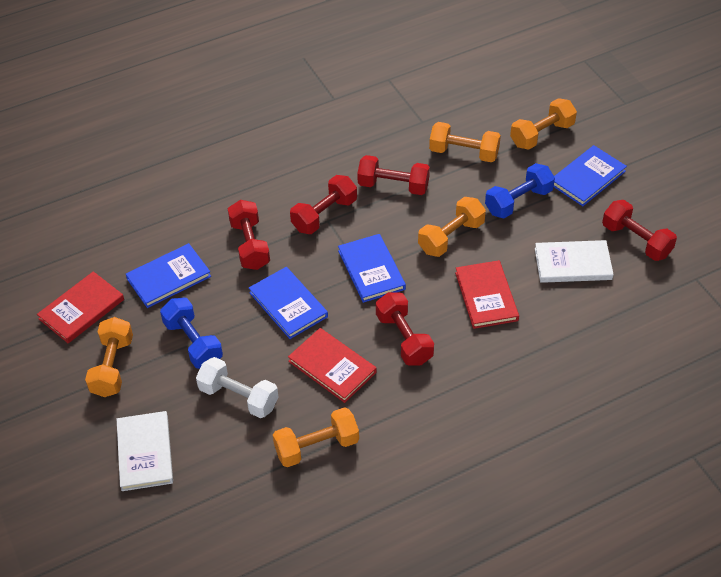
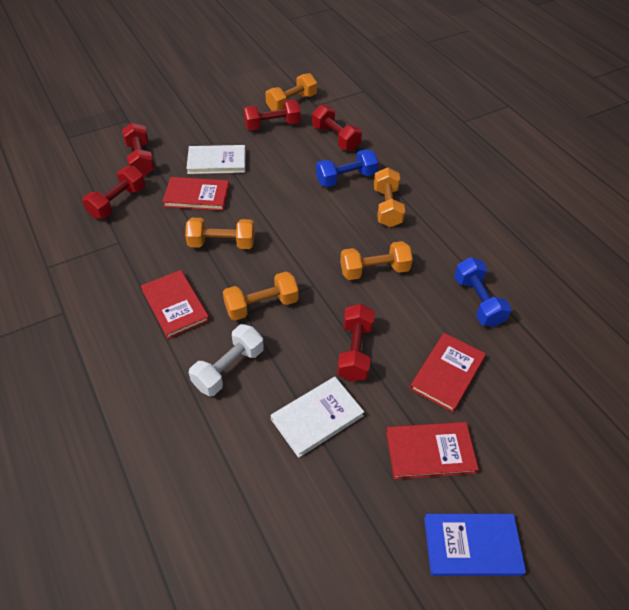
blue book: 4 -> 1
red book: 3 -> 4

